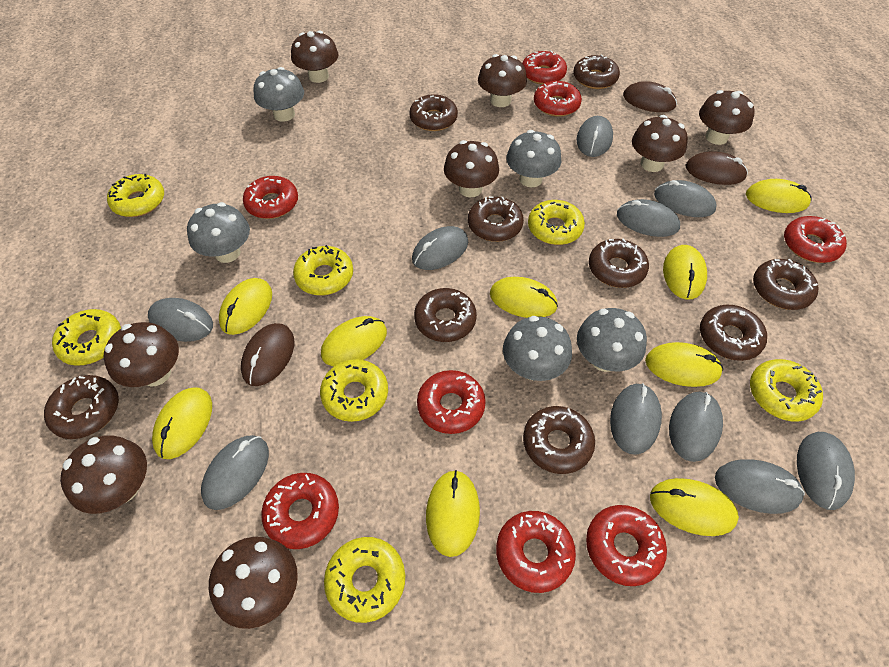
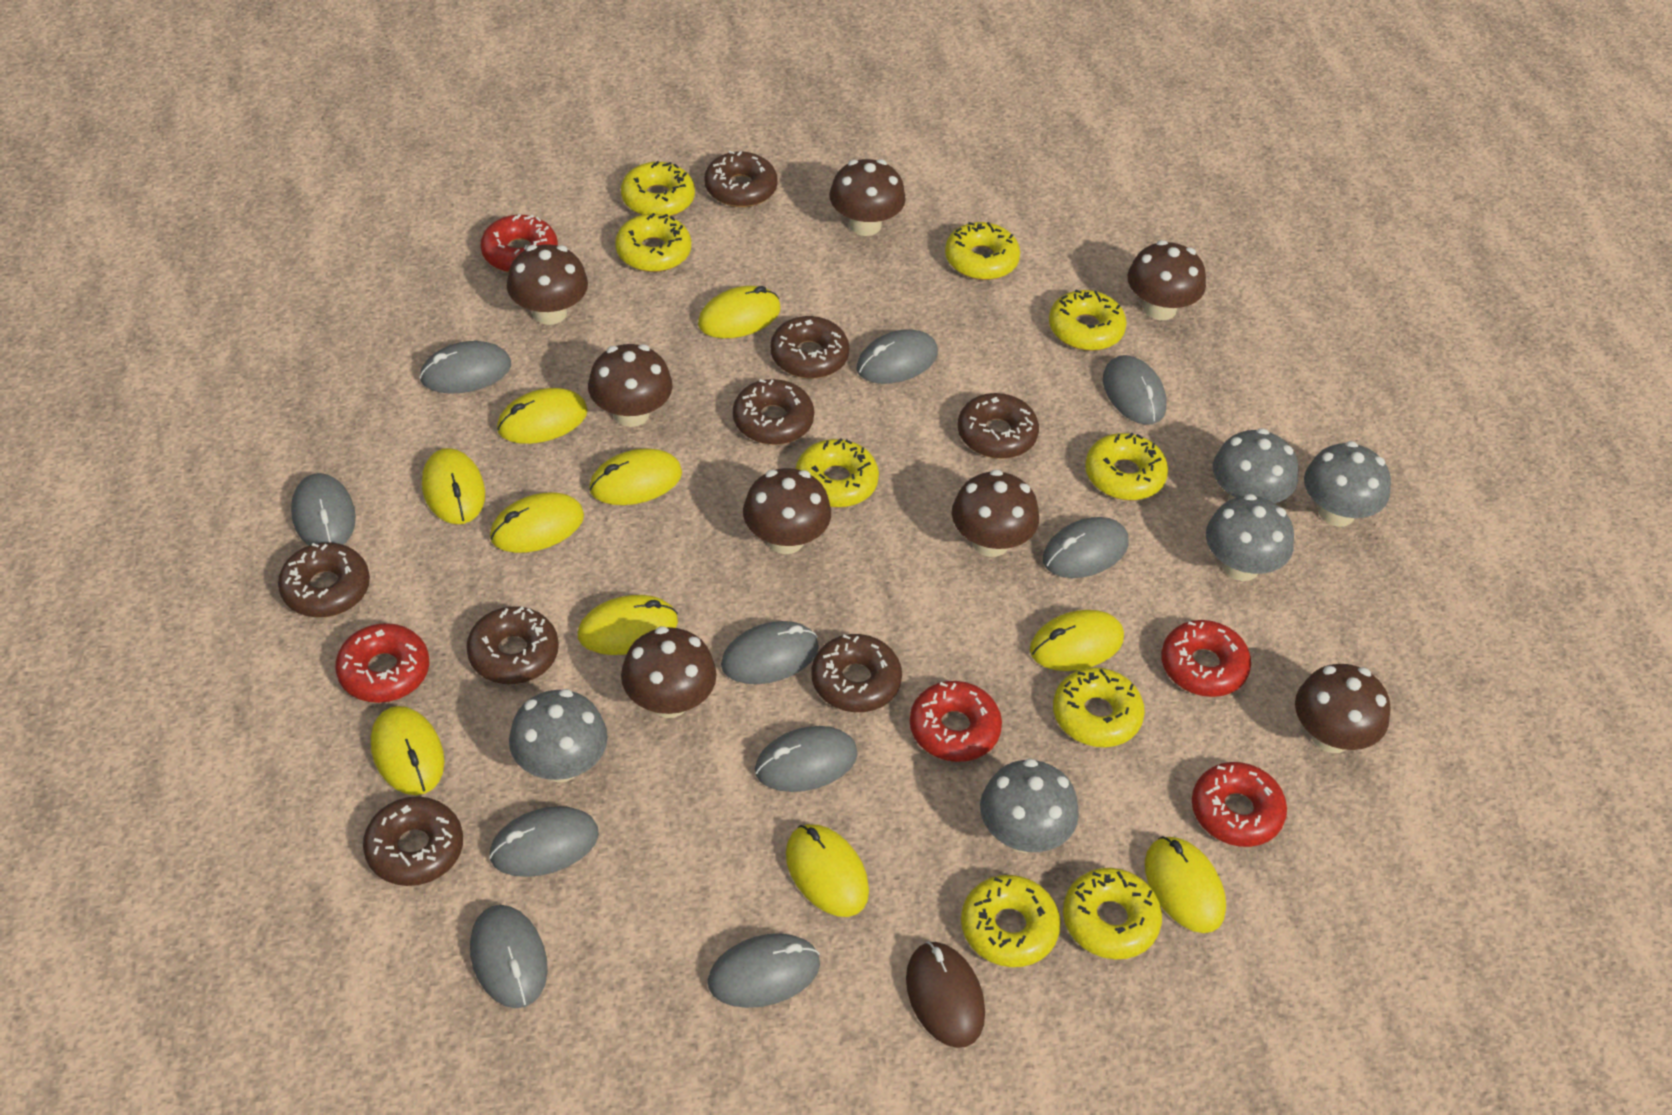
brown donut: 9 -> 8
brown mouse: 3 -> 1
red donut: 8 -> 5
yellow donut: 7 -> 9
yellow mouse: 9 -> 10

